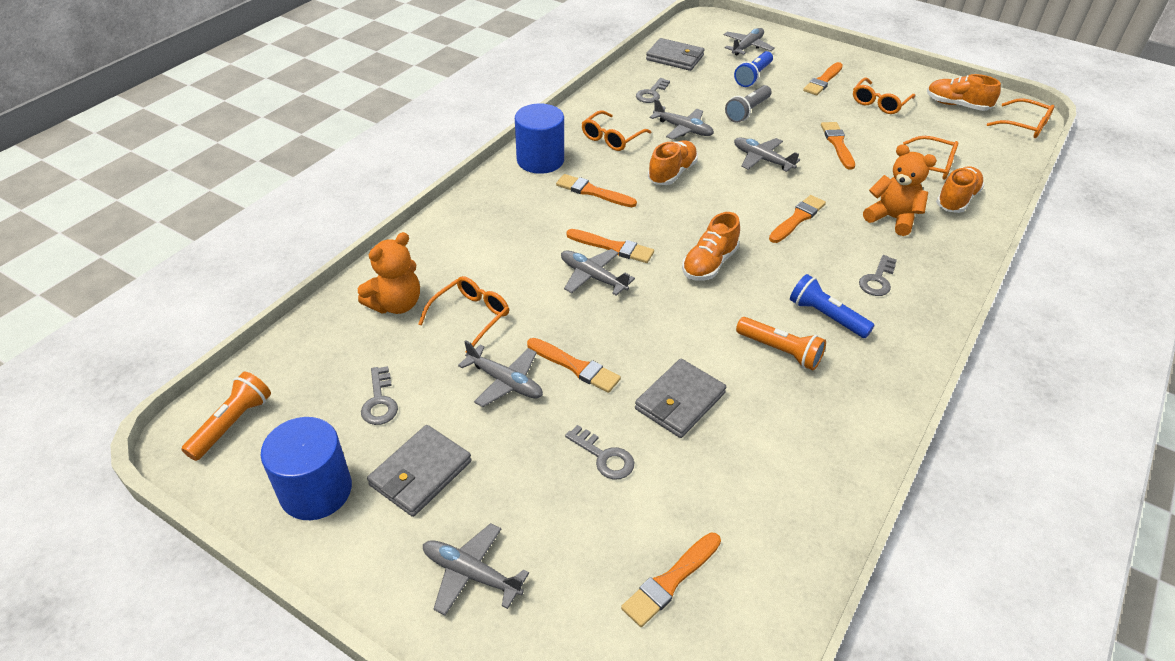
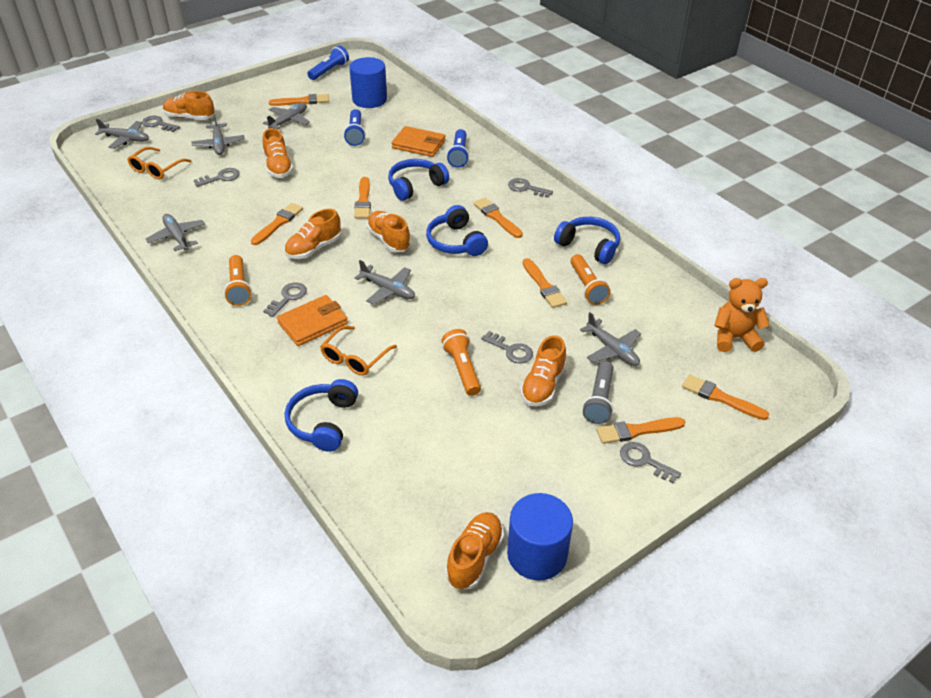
blue flashlight: 2 -> 3
blue headphones: 0 -> 4
grey key: 4 -> 6
grey wallet: 3 -> 0
orange flashlight: 2 -> 3
orange glasses: 5 -> 2
orange shoe: 4 -> 6
orange teddy bear: 2 -> 1
orange wallet: 0 -> 2

